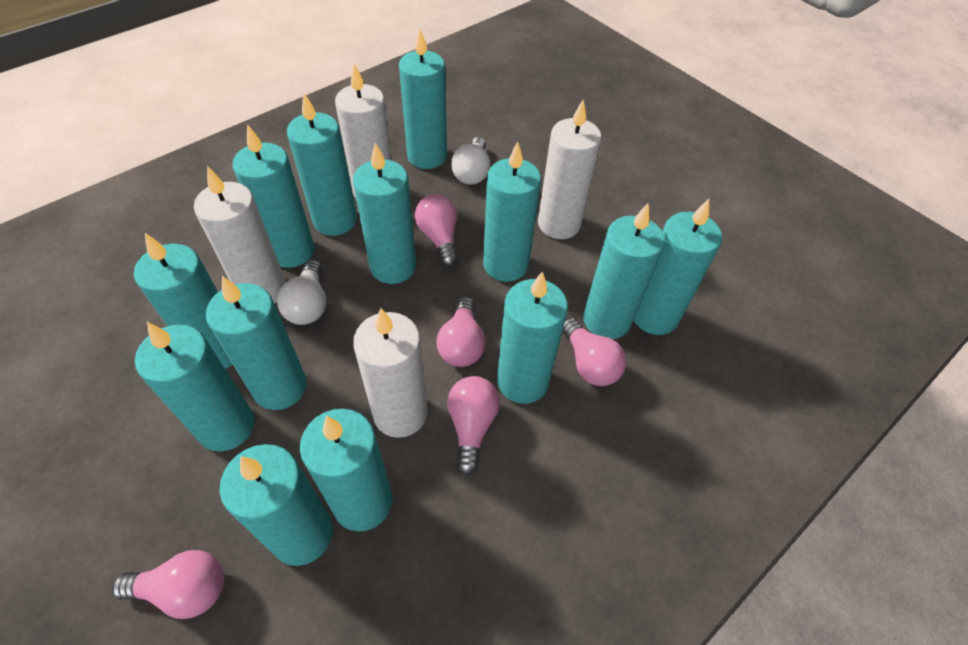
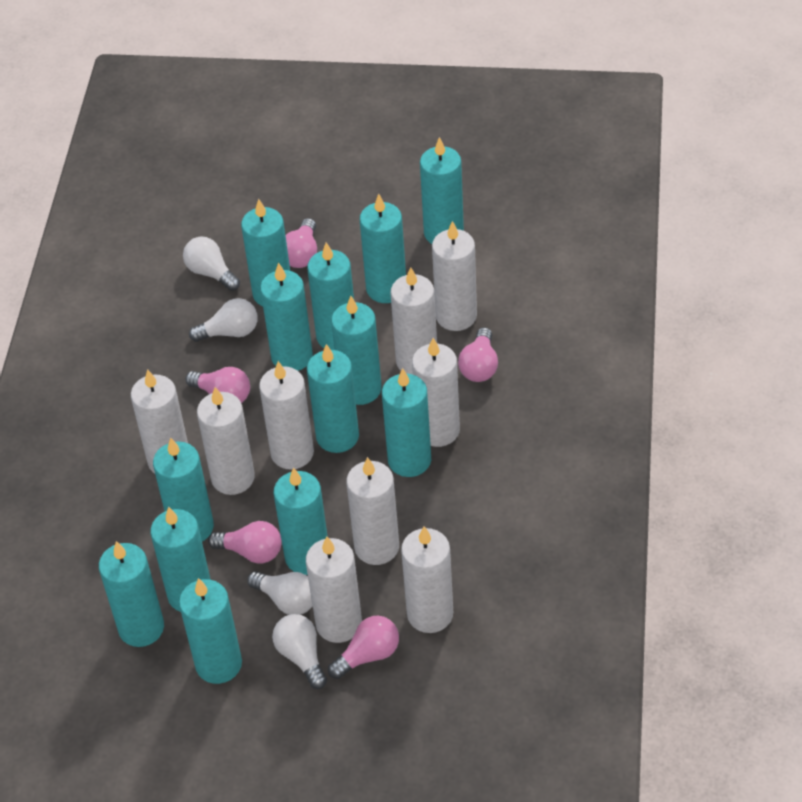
white candle: 4 -> 9
white light bulb: 2 -> 4

